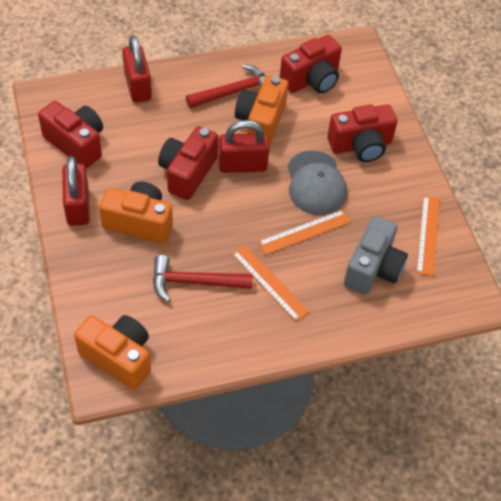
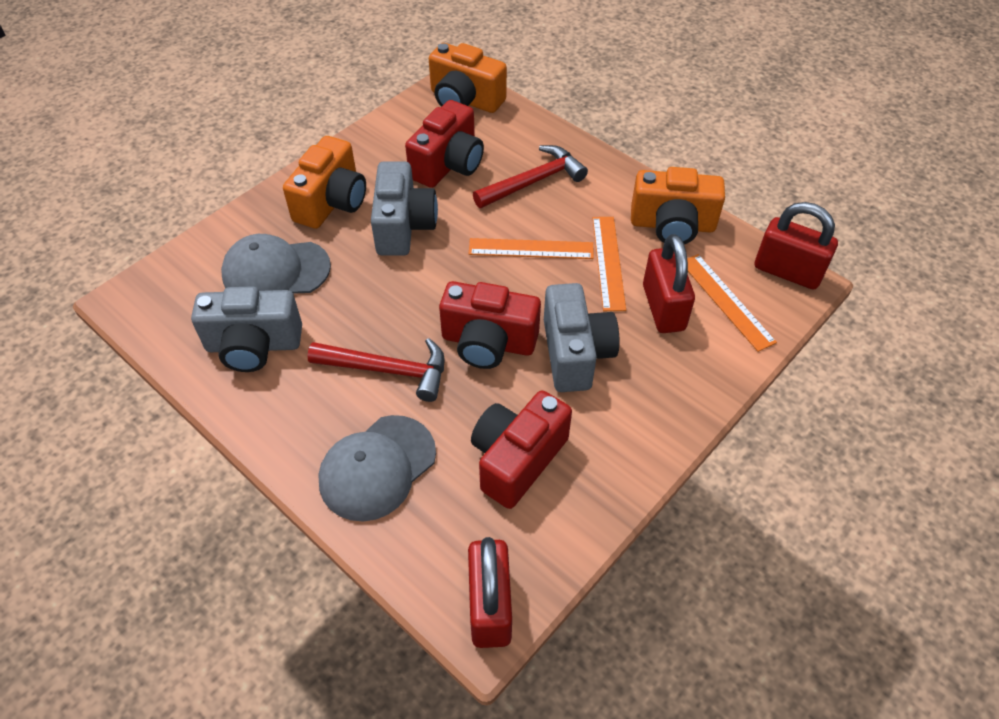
grey camera: 1 -> 3
grey cap: 1 -> 2
red camera: 4 -> 3

